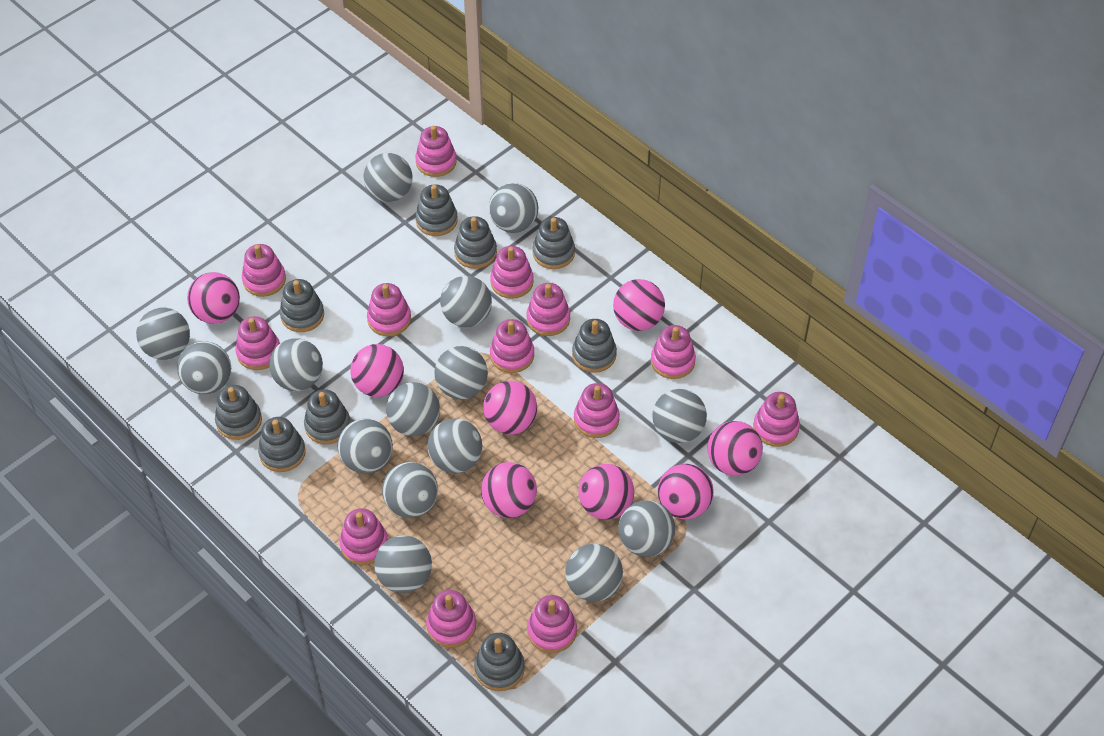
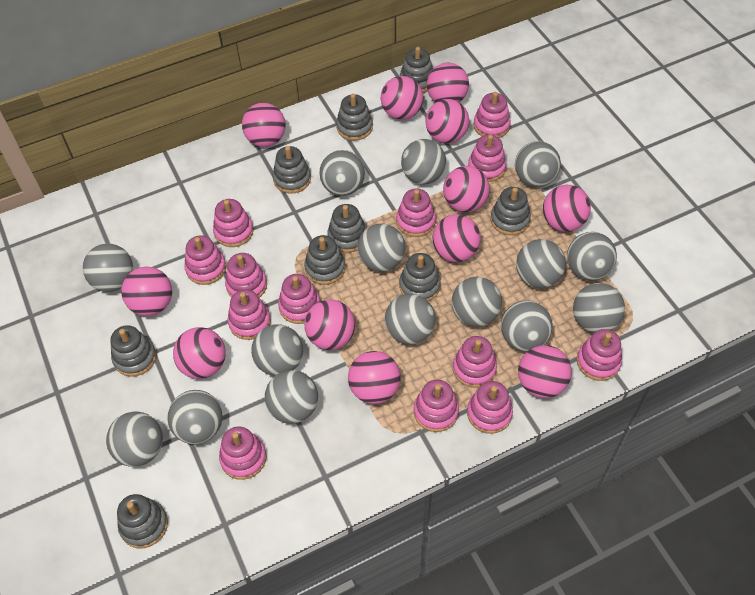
pink ball: 8 -> 12

